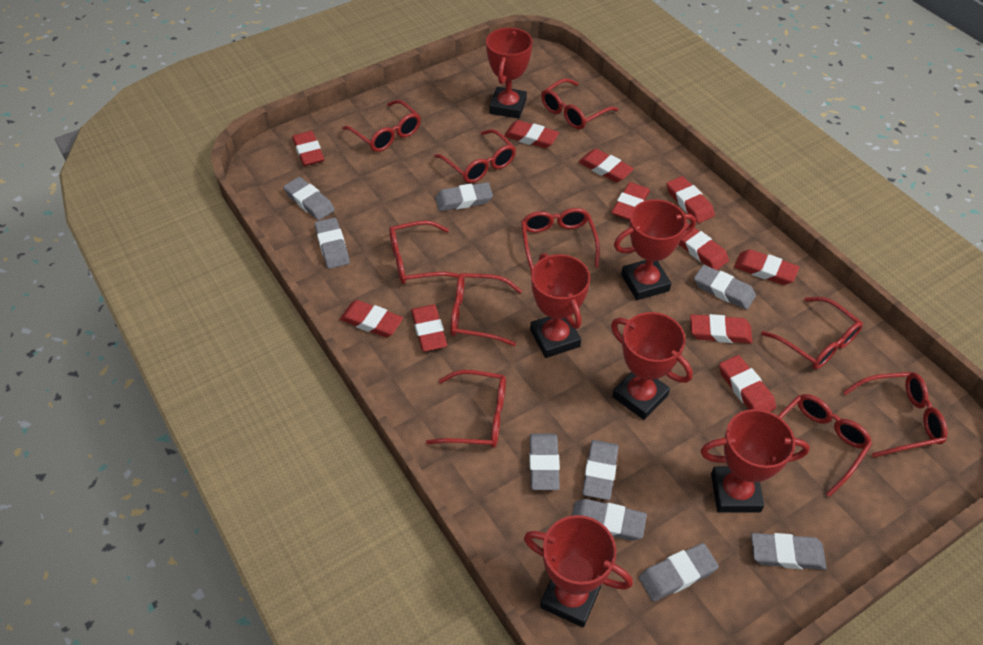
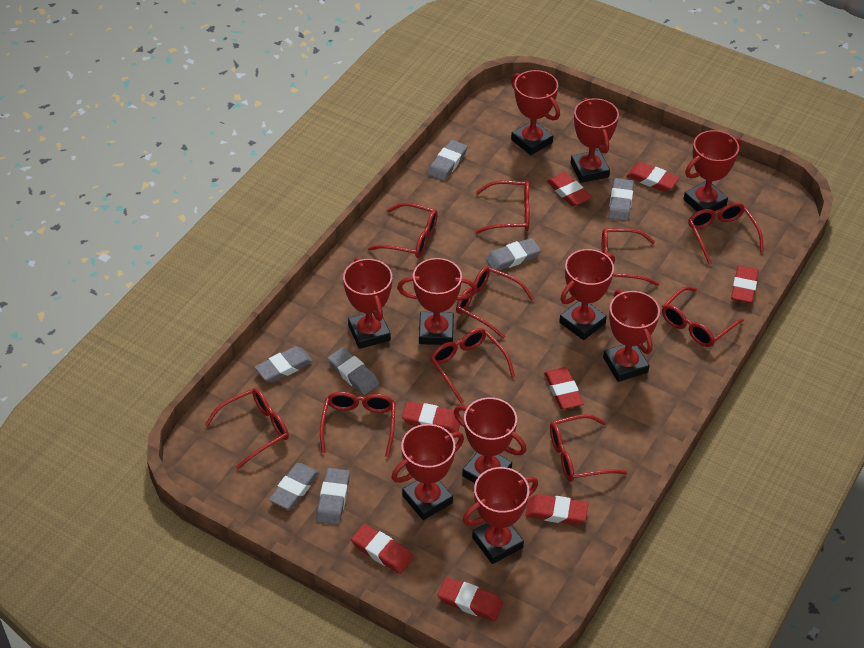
grey eraser: 9 -> 7
red eraser: 11 -> 8
red trophy: 6 -> 10

